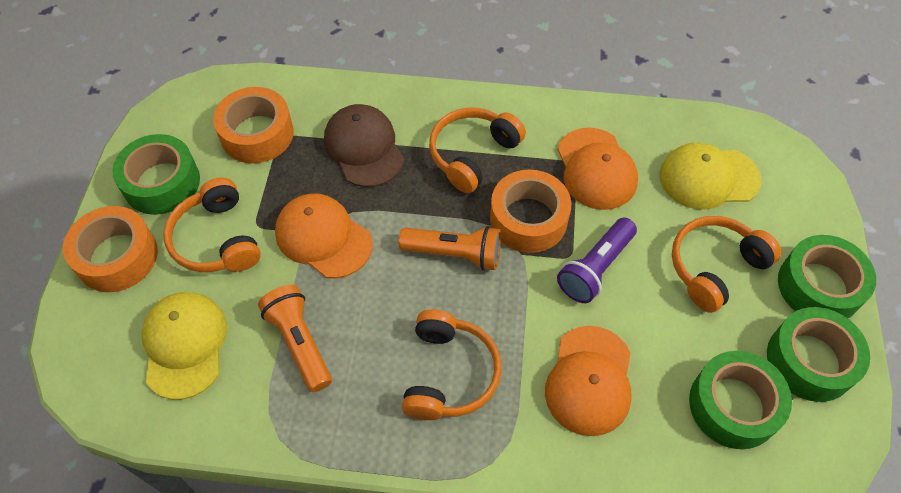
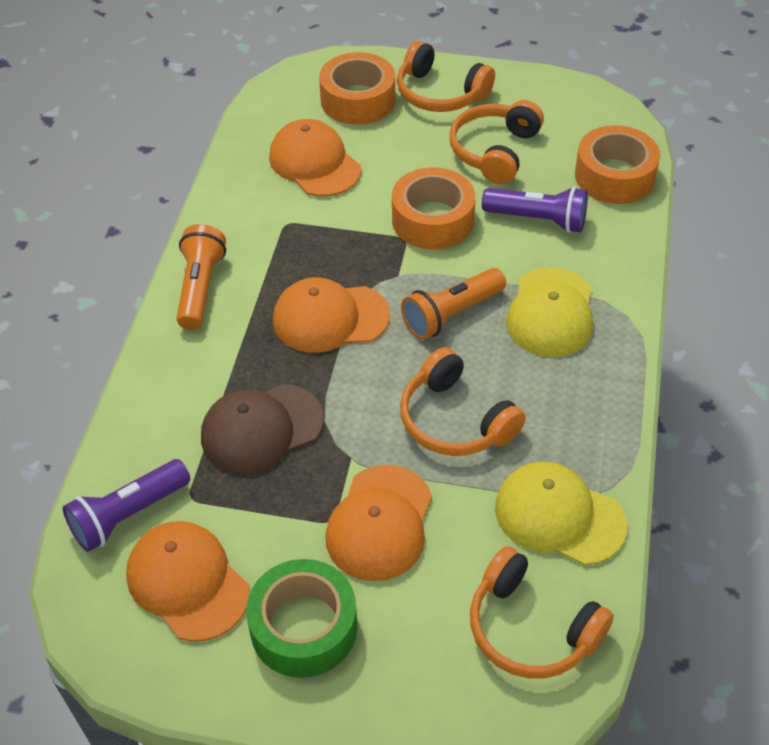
green tape: 4 -> 1
orange cap: 3 -> 4
purple flashlight: 1 -> 2

